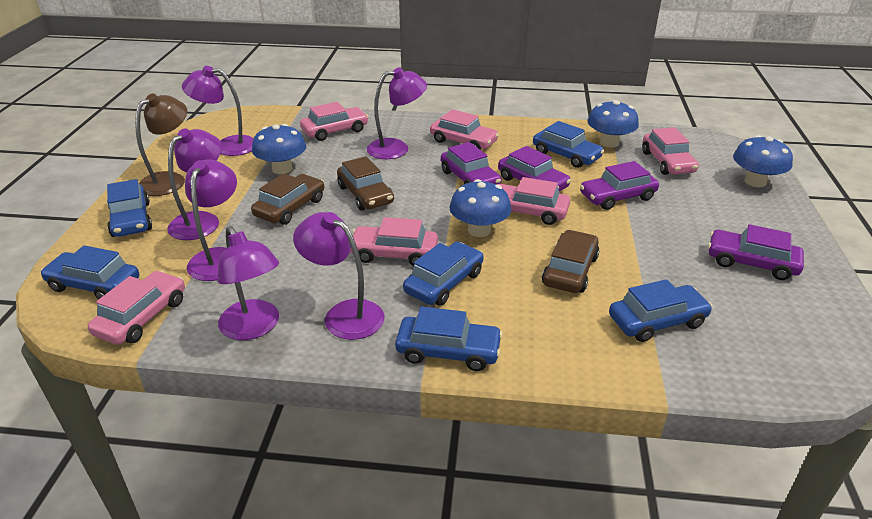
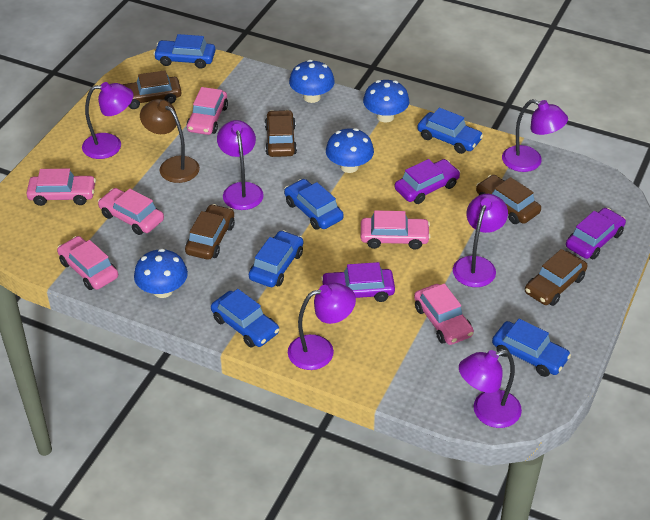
brown car: 3 -> 5
purple car: 4 -> 3

